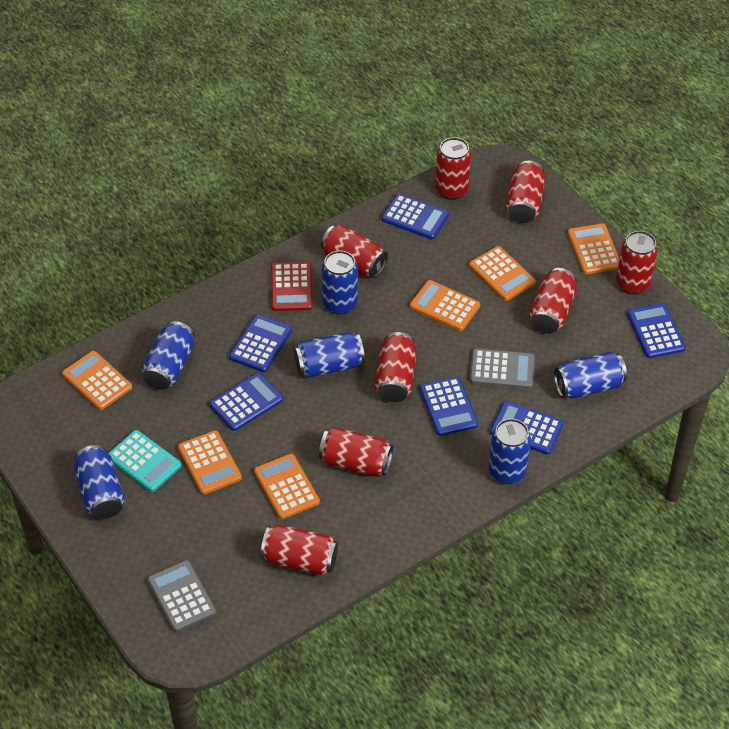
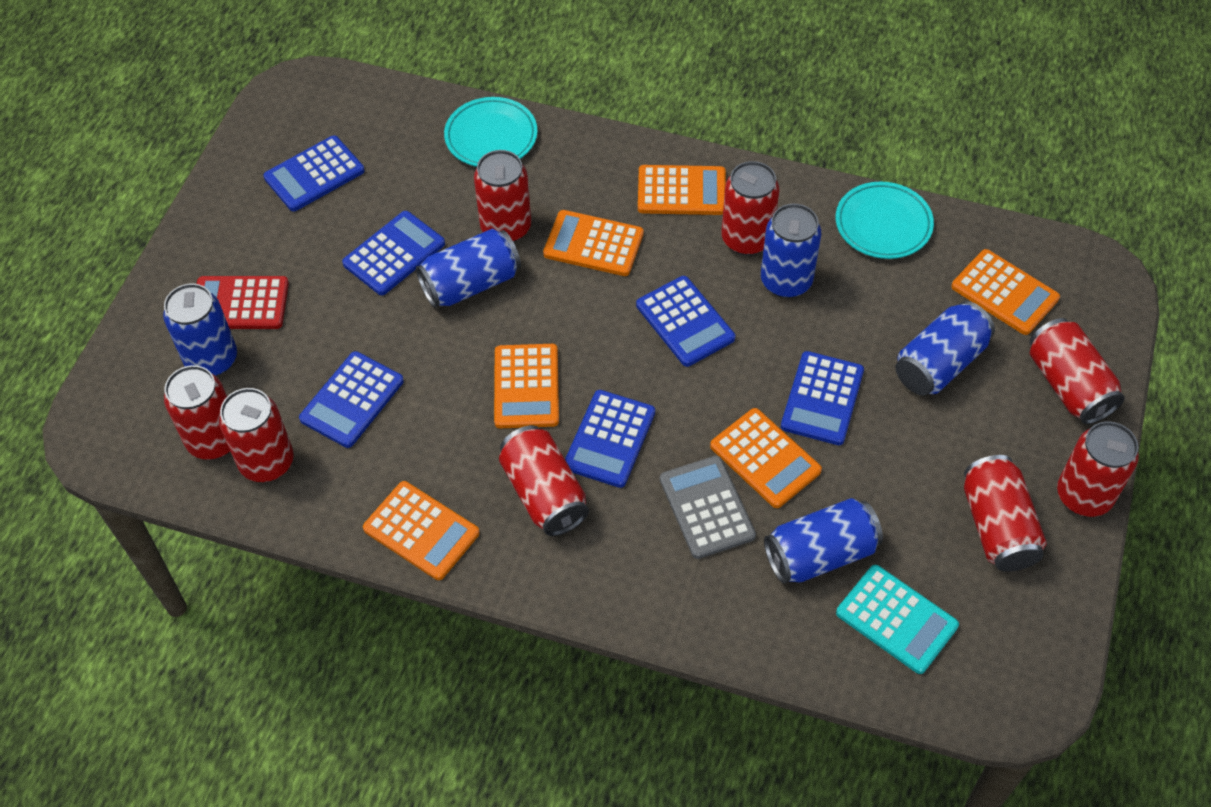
blue can: 6 -> 5
grey calculator: 2 -> 1
turquoise plate: 0 -> 2

